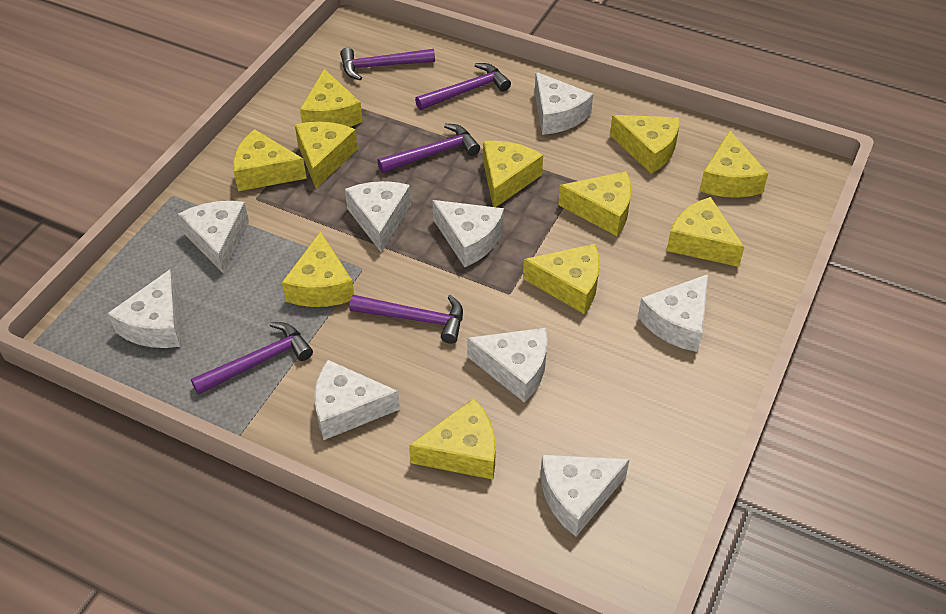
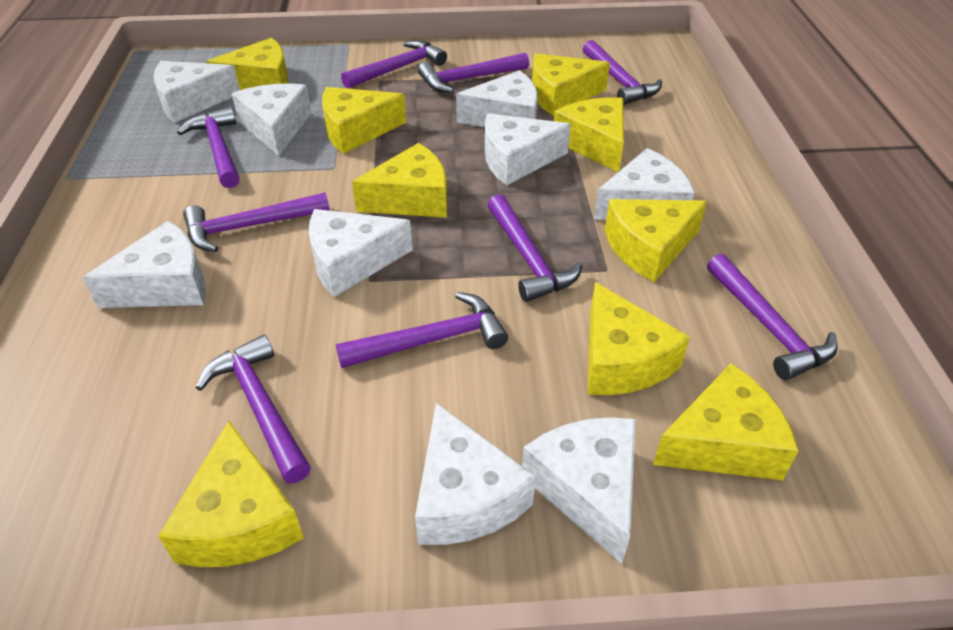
purple hammer: 5 -> 9
yellow cheese: 11 -> 9

